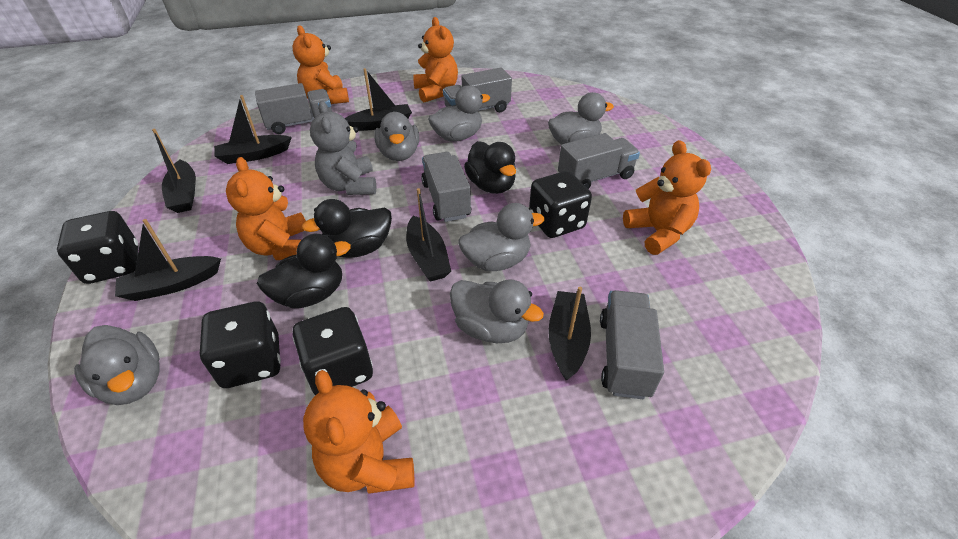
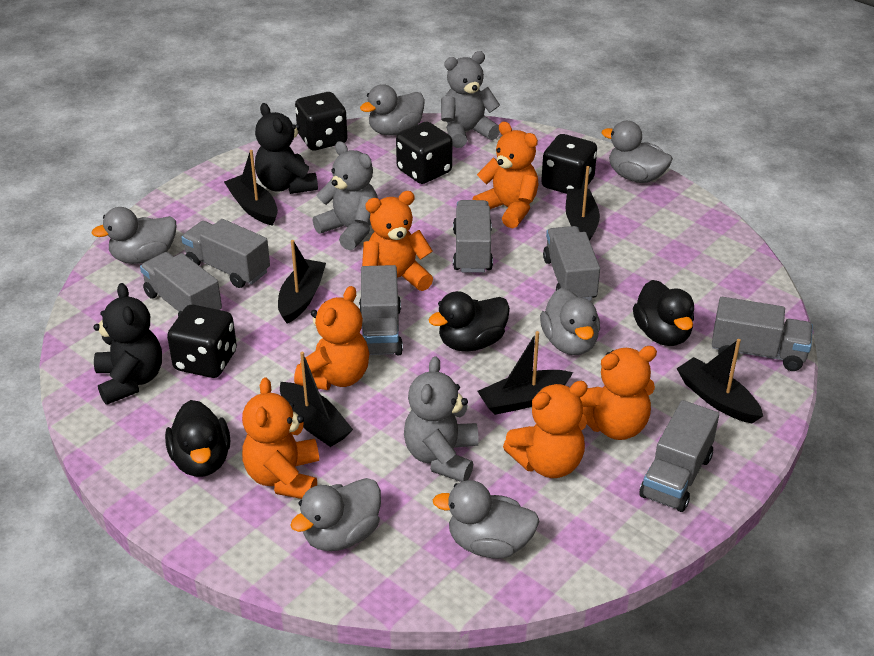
black teddy bear: 0 -> 2
grey teddy bear: 1 -> 3
grey truck: 5 -> 7
orange teddy bear: 5 -> 6

